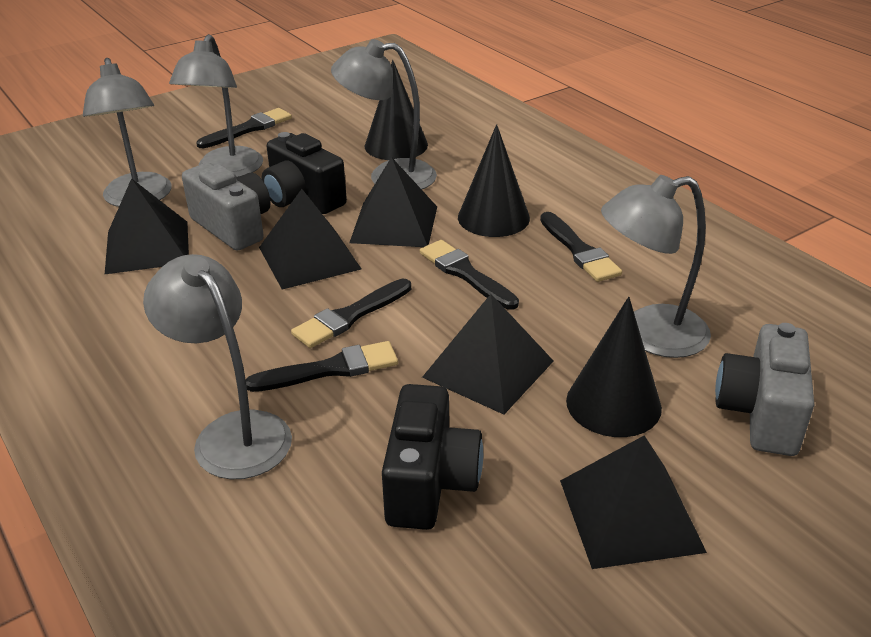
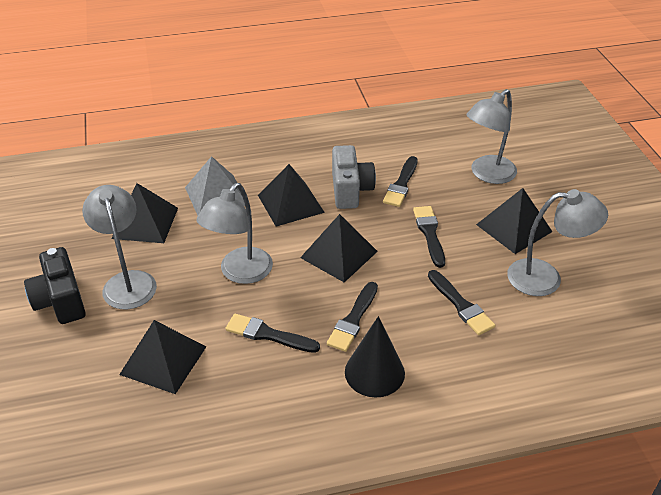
black camera: 2 -> 1
black cone: 3 -> 1
grey camera: 2 -> 1
grey lamp: 5 -> 4
grey pyramid: 0 -> 1

